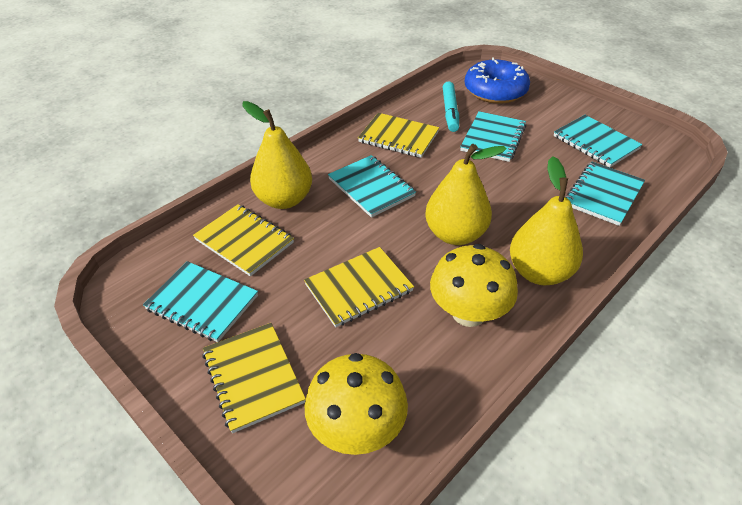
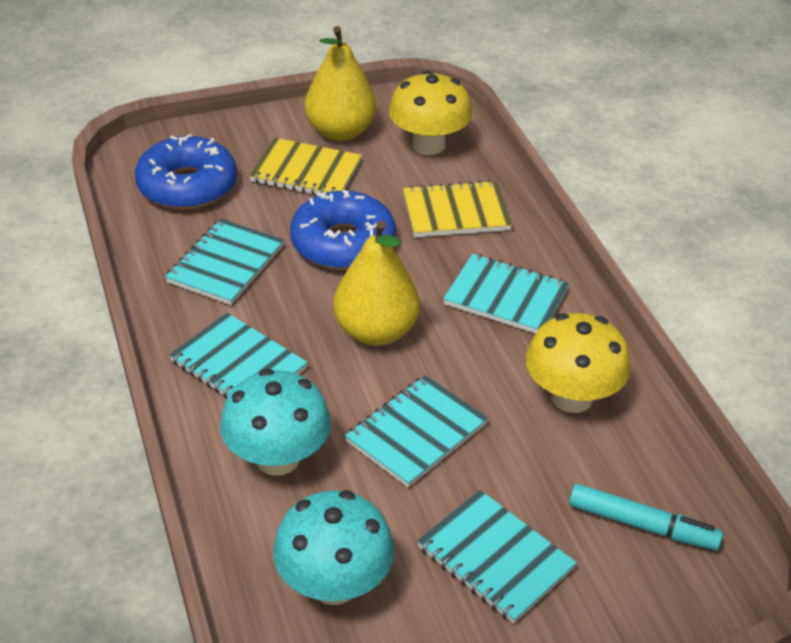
blue donut: 1 -> 2
turquoise mushroom: 0 -> 2
yellow notebook: 4 -> 2
yellow pear: 3 -> 2

